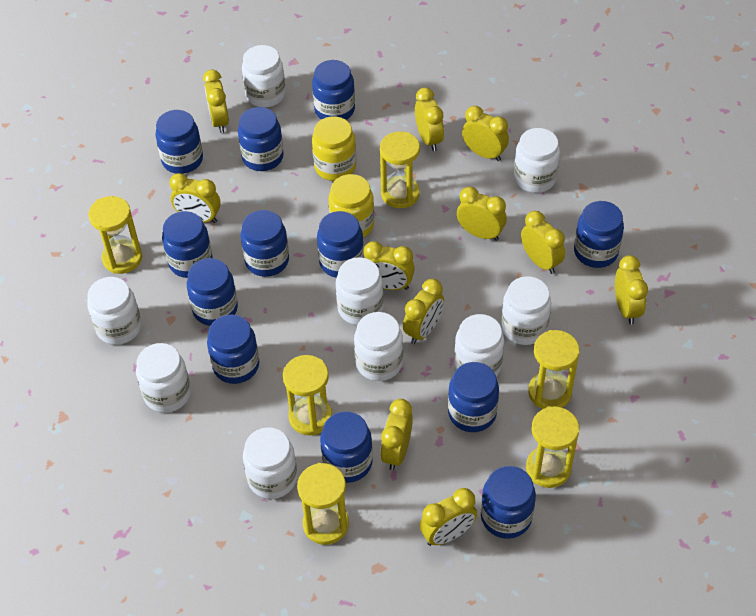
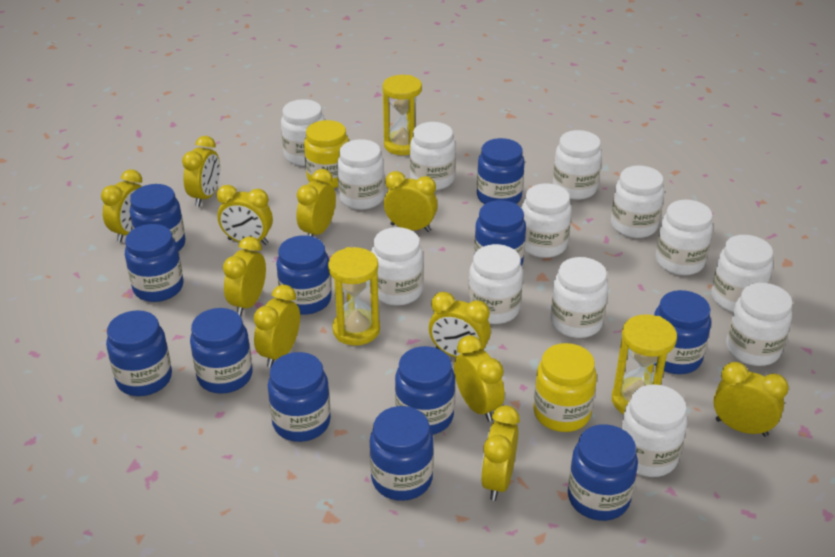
white jar: 9 -> 13
yellow hourglass: 6 -> 3

